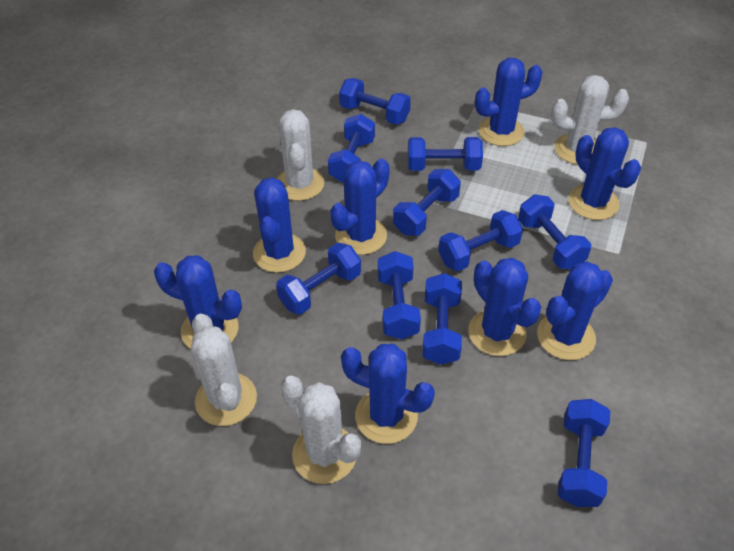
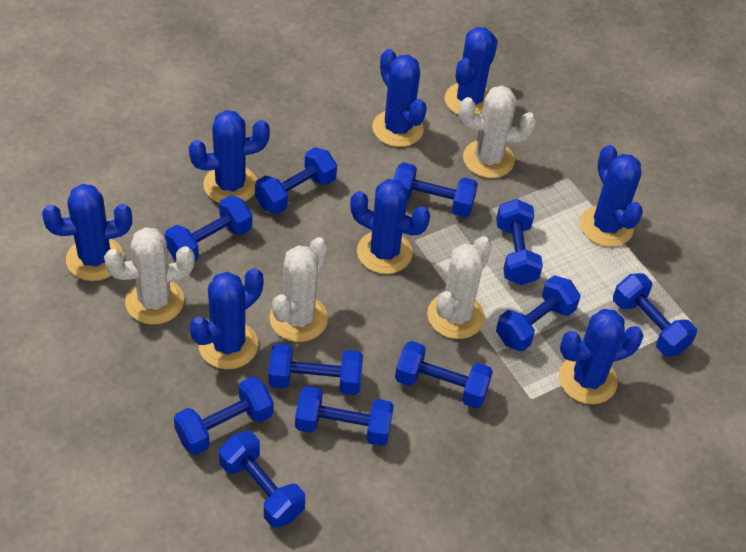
blue dumbbell: 10 -> 11

